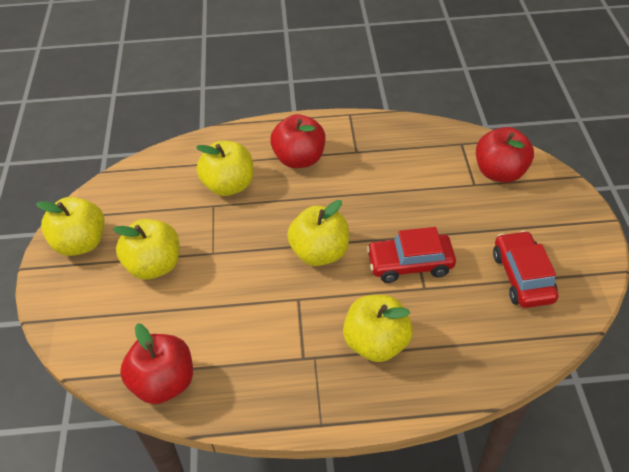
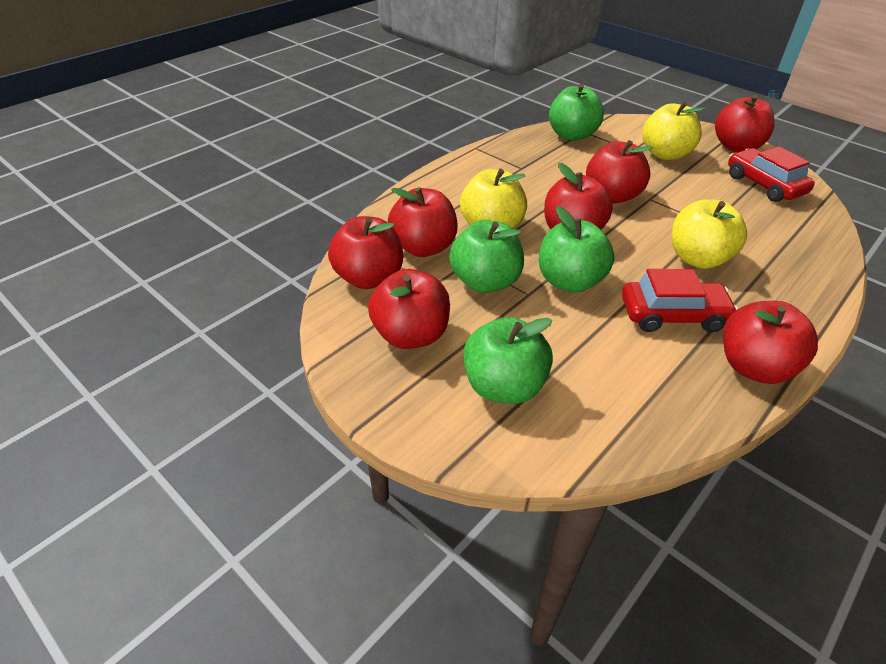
green apple: 0 -> 4
red apple: 3 -> 7
yellow apple: 5 -> 3

